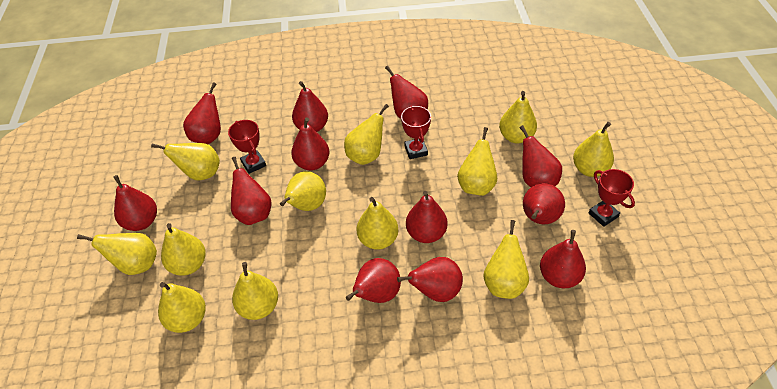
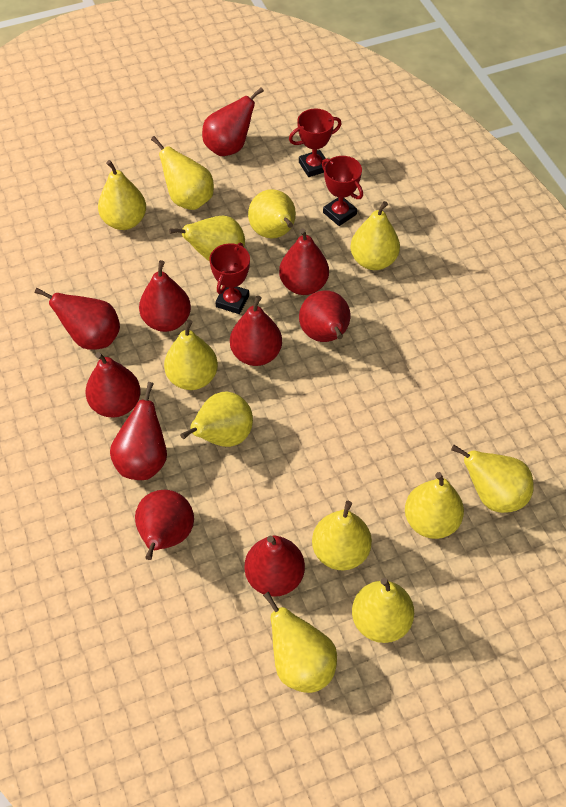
red pear: 12 -> 10

